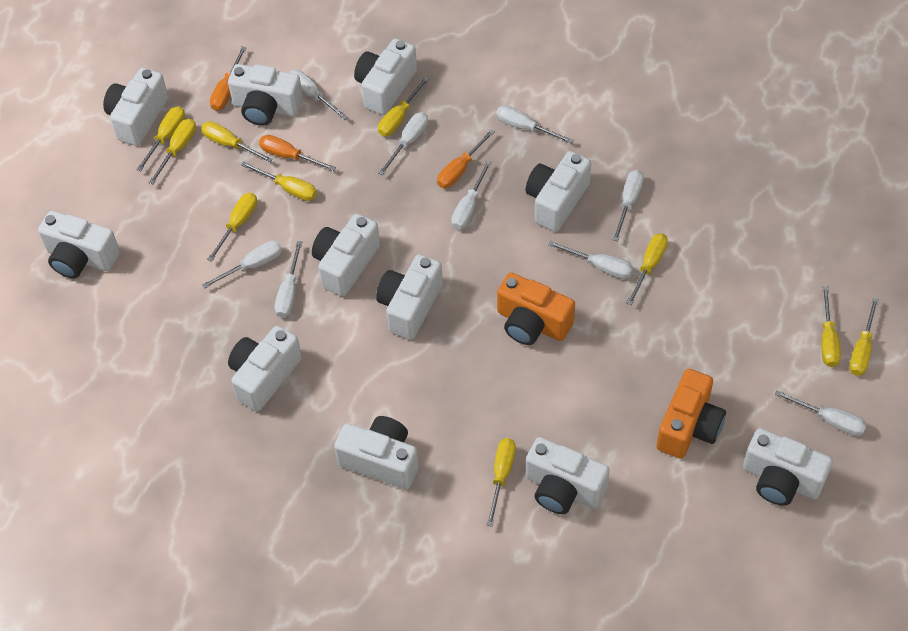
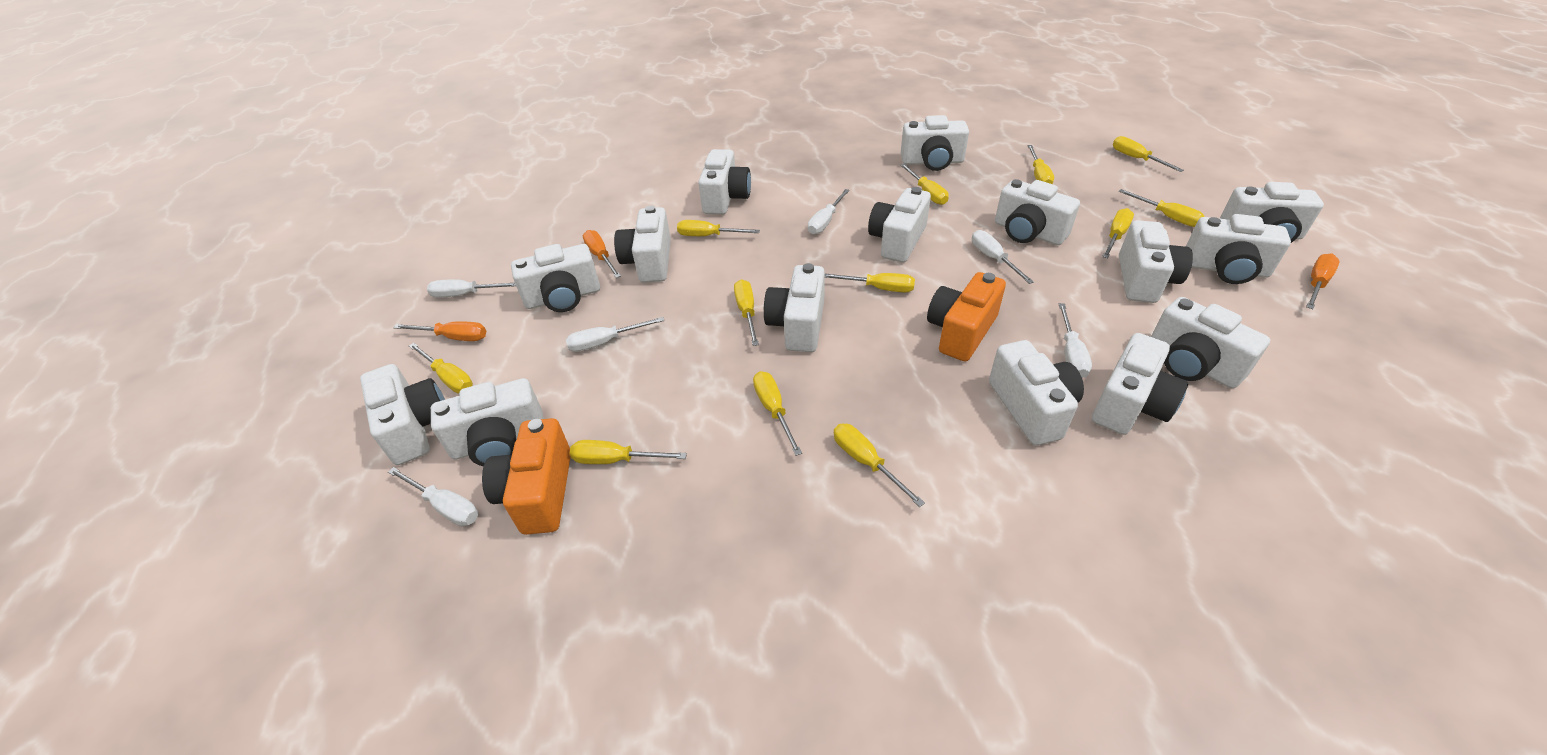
white camera: 11 -> 15
white screwdriver: 9 -> 6
yellow screwdriver: 10 -> 12

